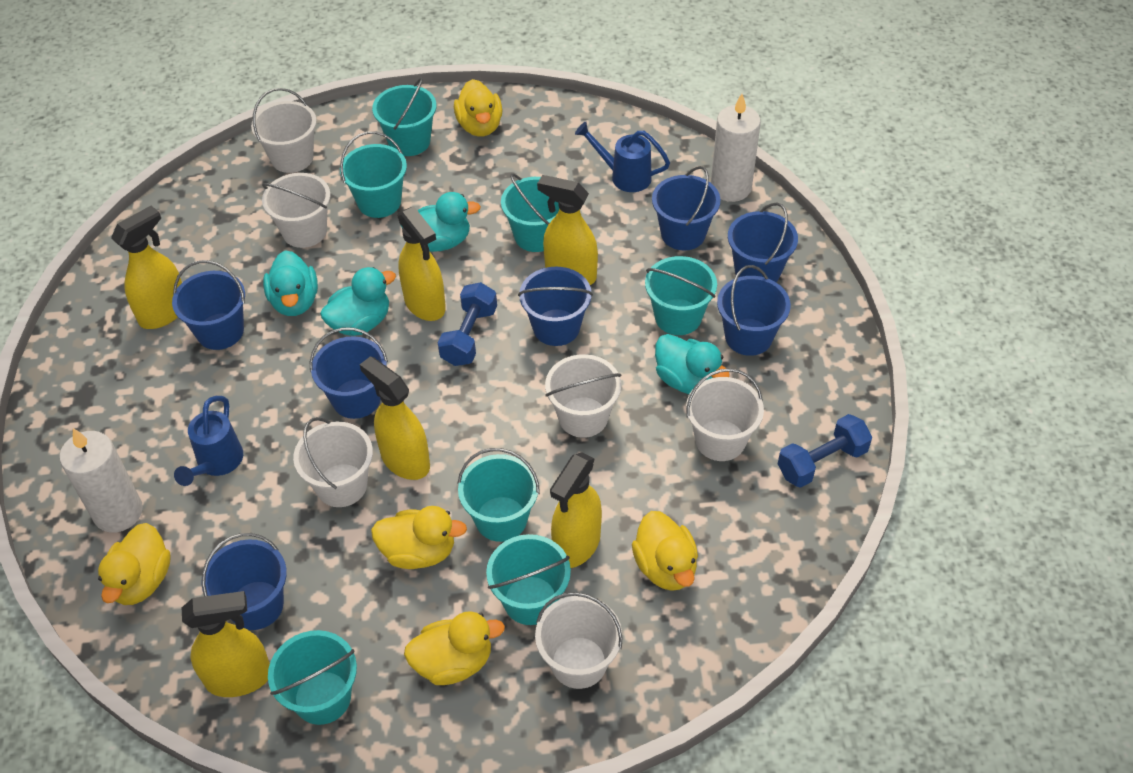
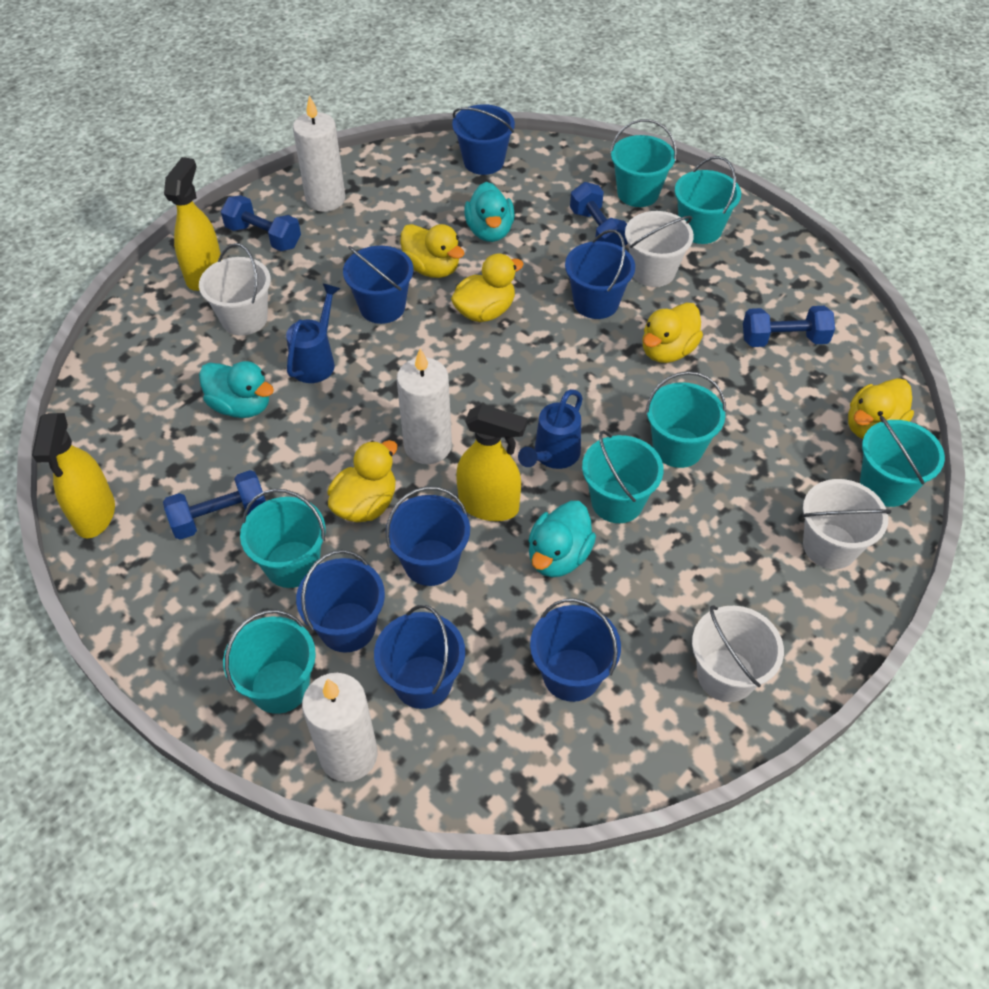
blue dumbbell: 2 -> 4
turquoise duck: 4 -> 3
white bucket: 6 -> 4
white candle: 2 -> 3
yellow spray bottle: 6 -> 3

